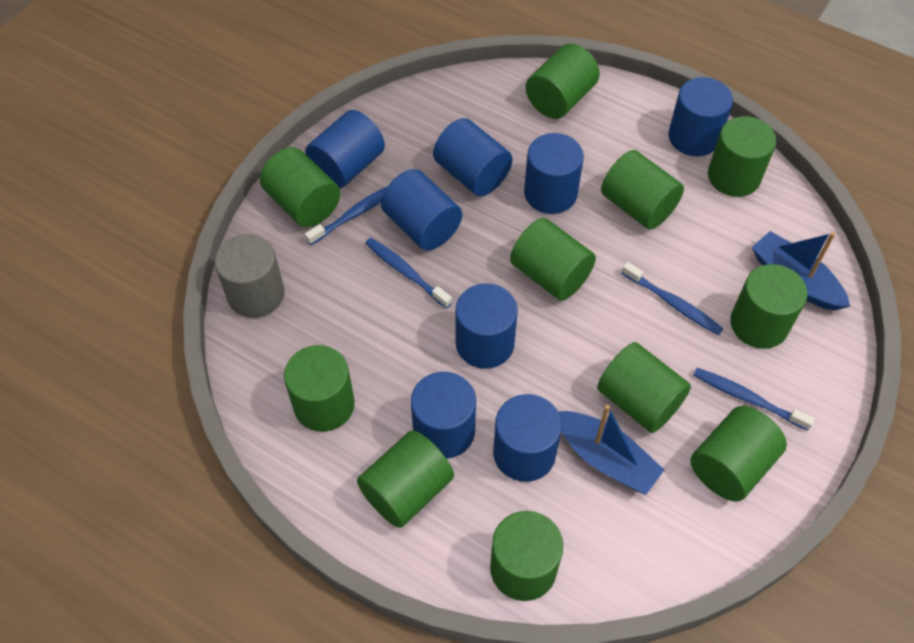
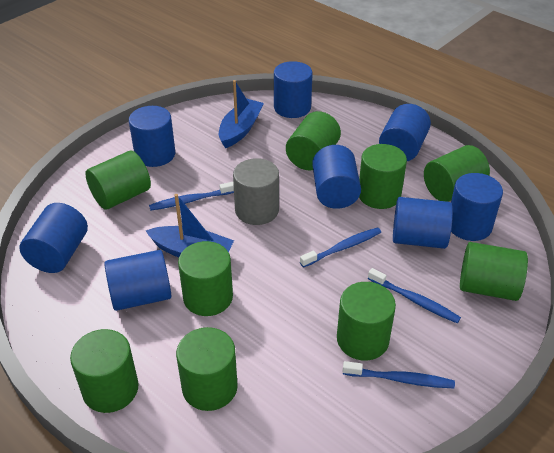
green cylinder: 11 -> 9

